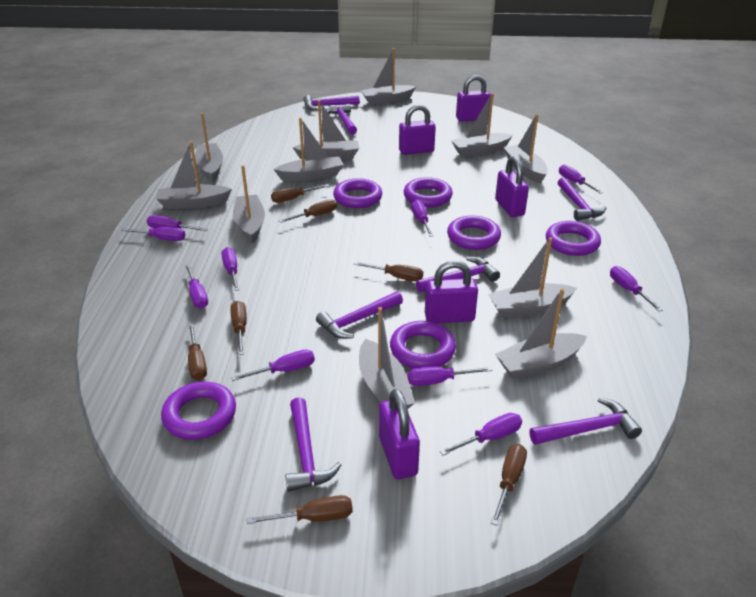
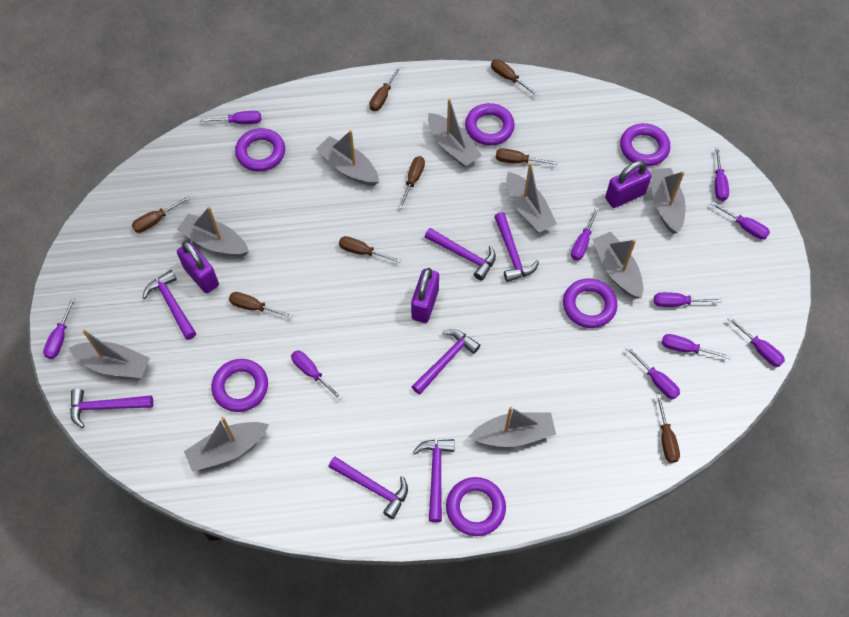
brown screwdriver: 7 -> 8
grey boat: 11 -> 9
purple padlock: 5 -> 3

